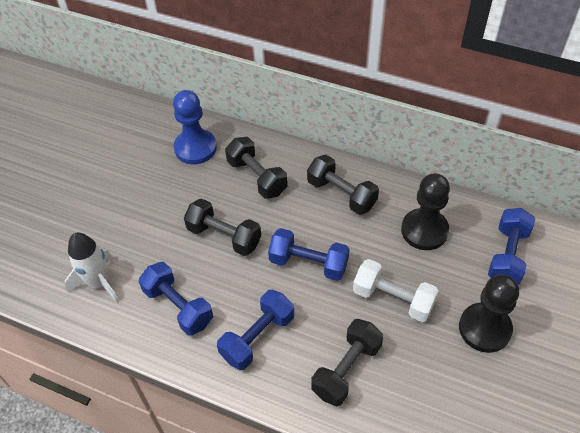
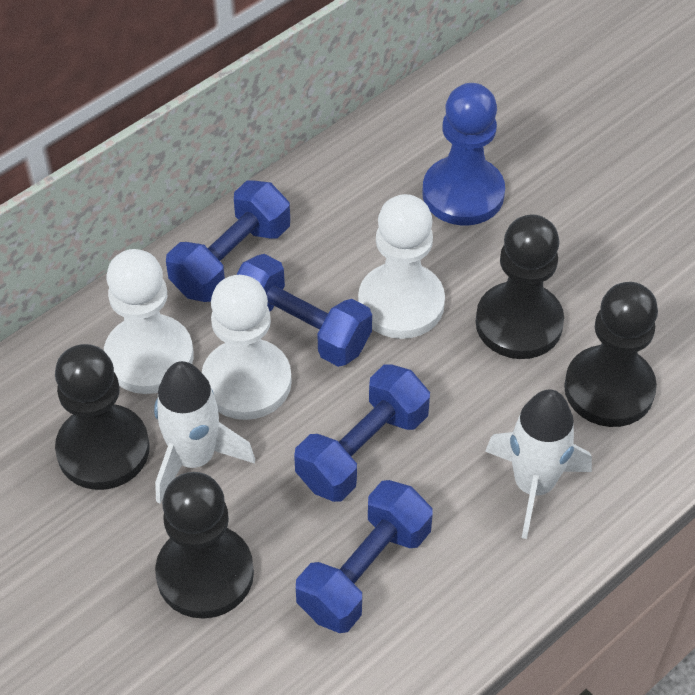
black dumbbell: 4 -> 0
black pawn: 2 -> 4
white dumbbell: 1 -> 0
white pawn: 0 -> 3
white rocket: 1 -> 2

